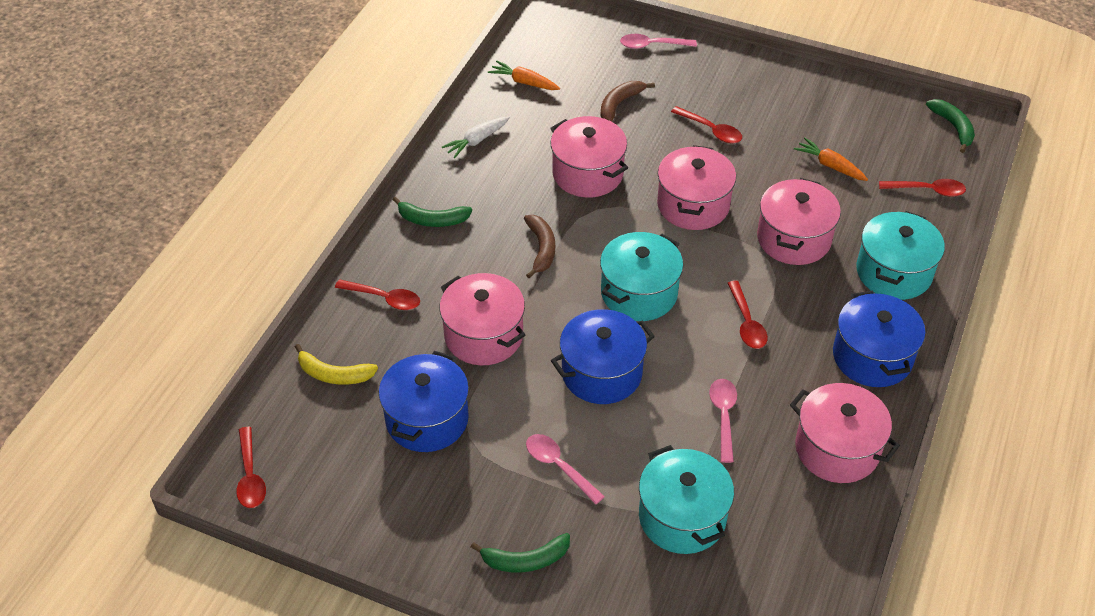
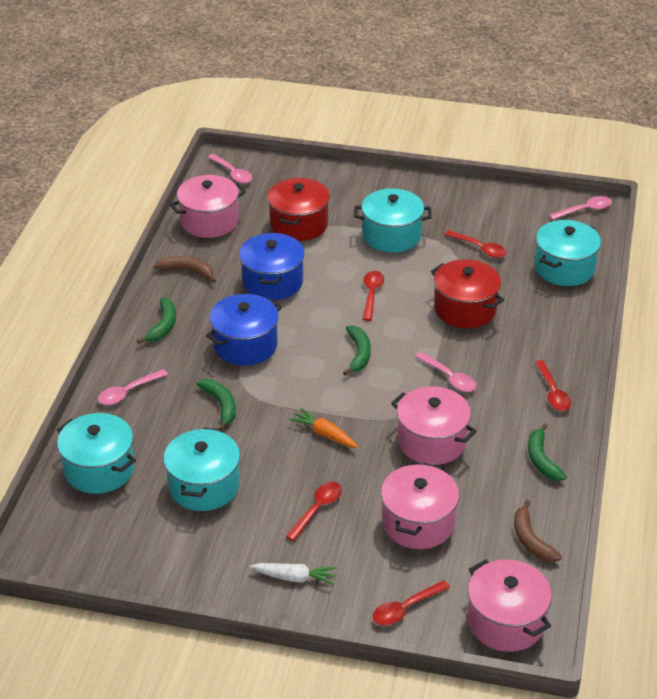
blue pot: 3 -> 2
green banana: 3 -> 4
orange carrot: 2 -> 1
pink pot: 5 -> 4
pink spoon: 3 -> 4
red pot: 0 -> 2
turquoise pot: 3 -> 4
yellow banana: 1 -> 0

